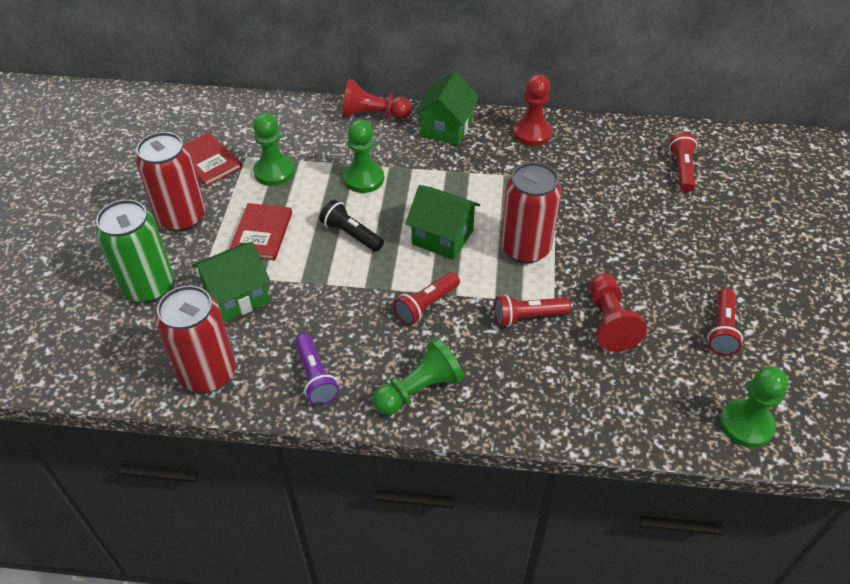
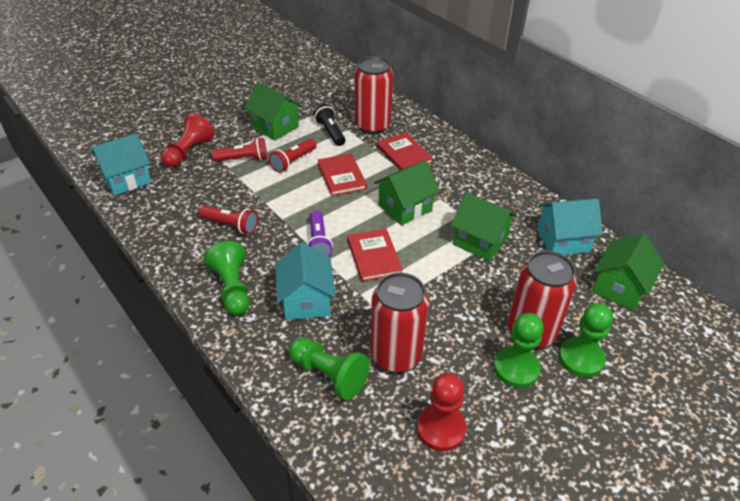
green can: 1 -> 0
green house: 3 -> 4
red book: 2 -> 3
red flashlight: 4 -> 3
red pawn: 3 -> 2
turquoise house: 0 -> 3

